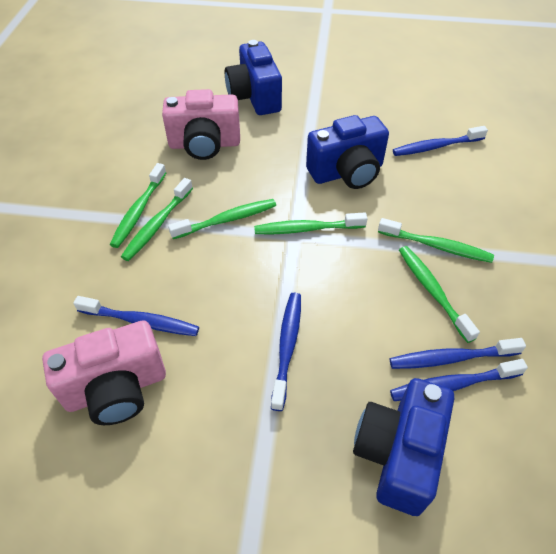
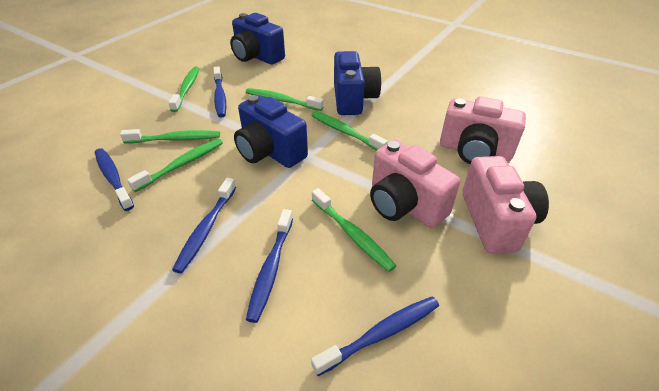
pink camera: 2 -> 3

